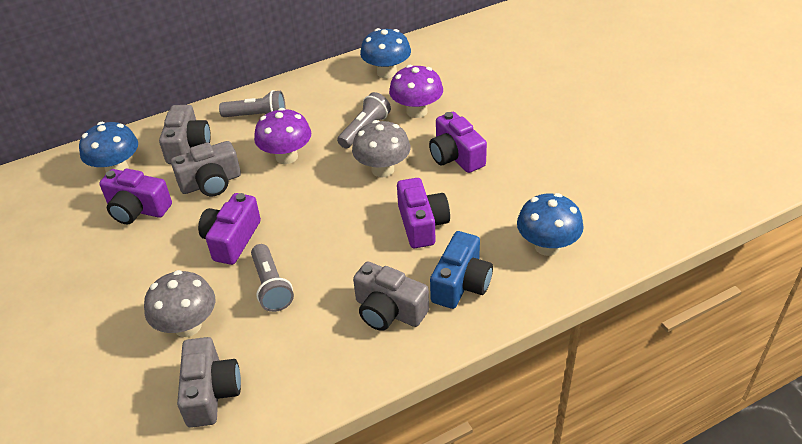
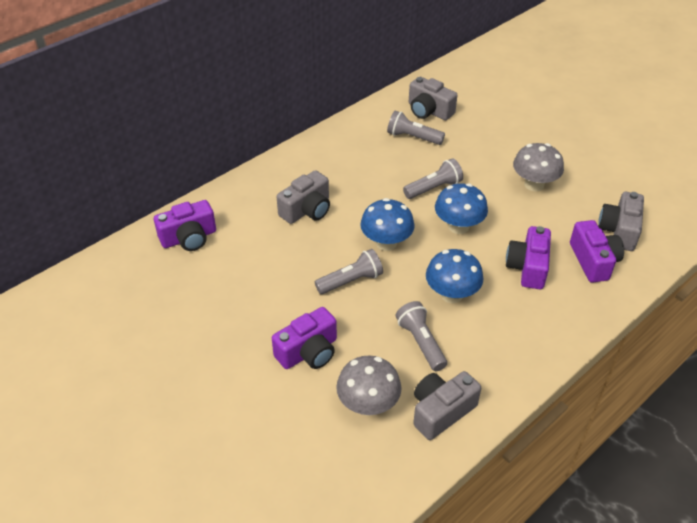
blue camera: 1 -> 0
grey flashlight: 3 -> 4
purple mushroom: 2 -> 0

